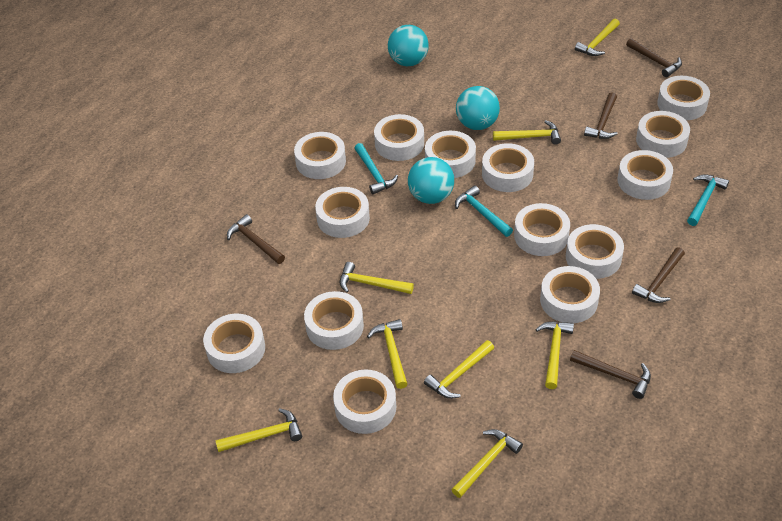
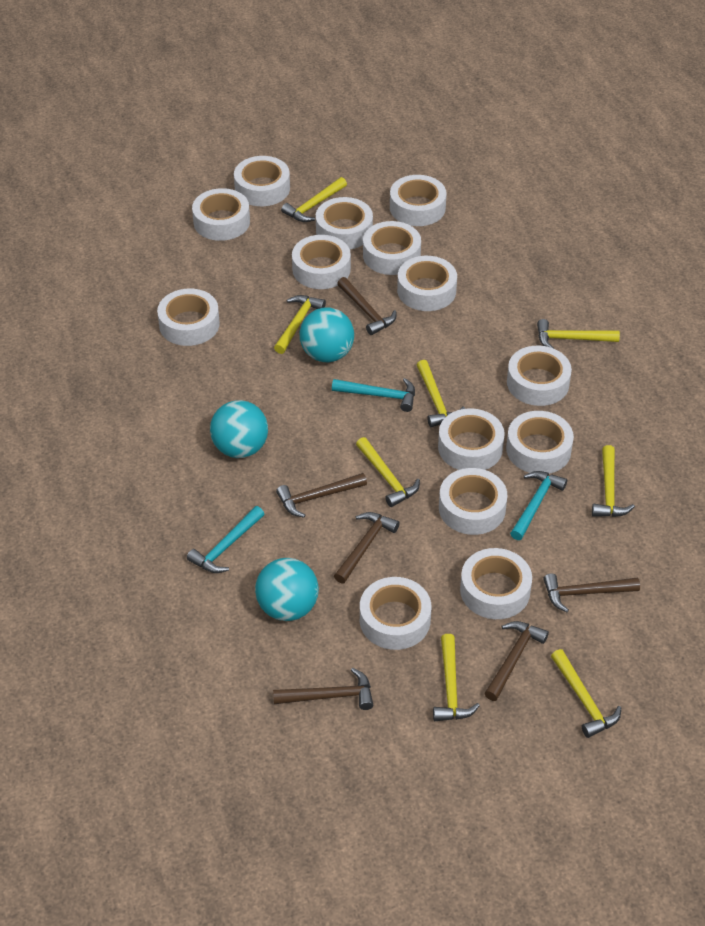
brown hammer: 5 -> 6

